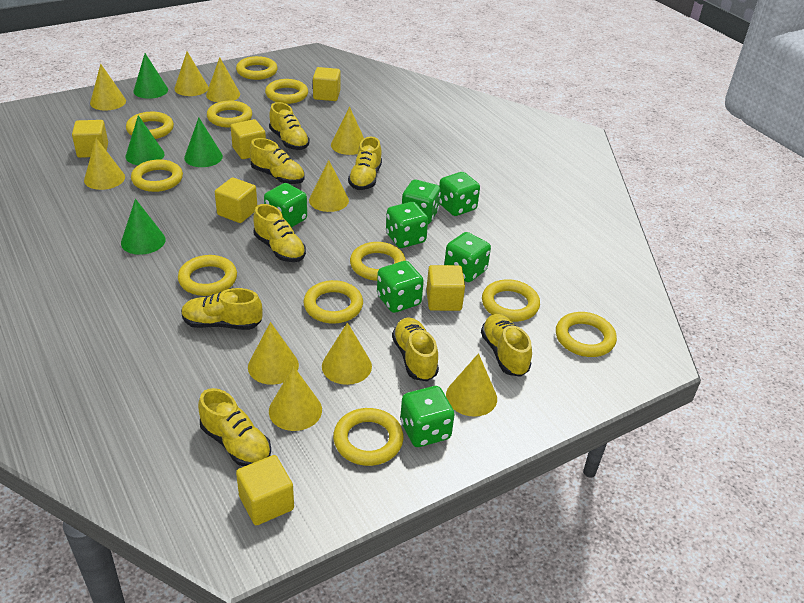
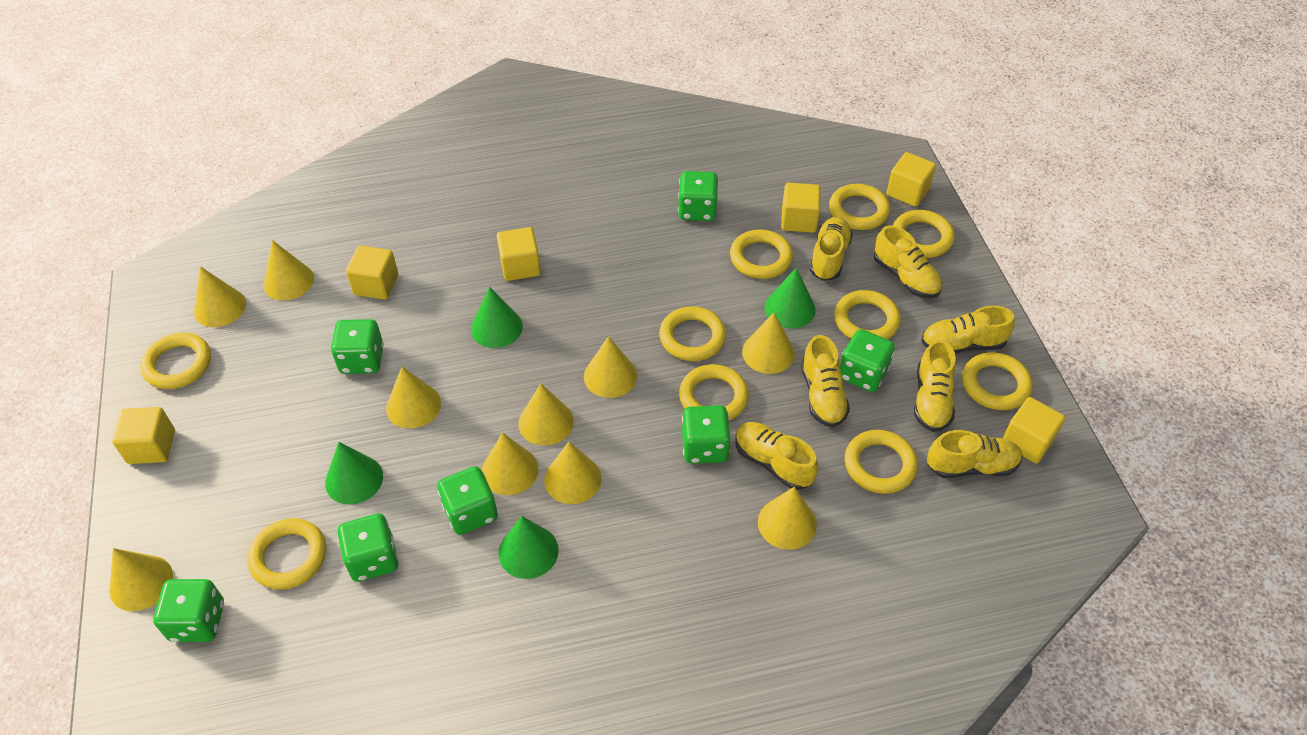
yellow ring: 11 -> 10
yellow shoe: 8 -> 7

